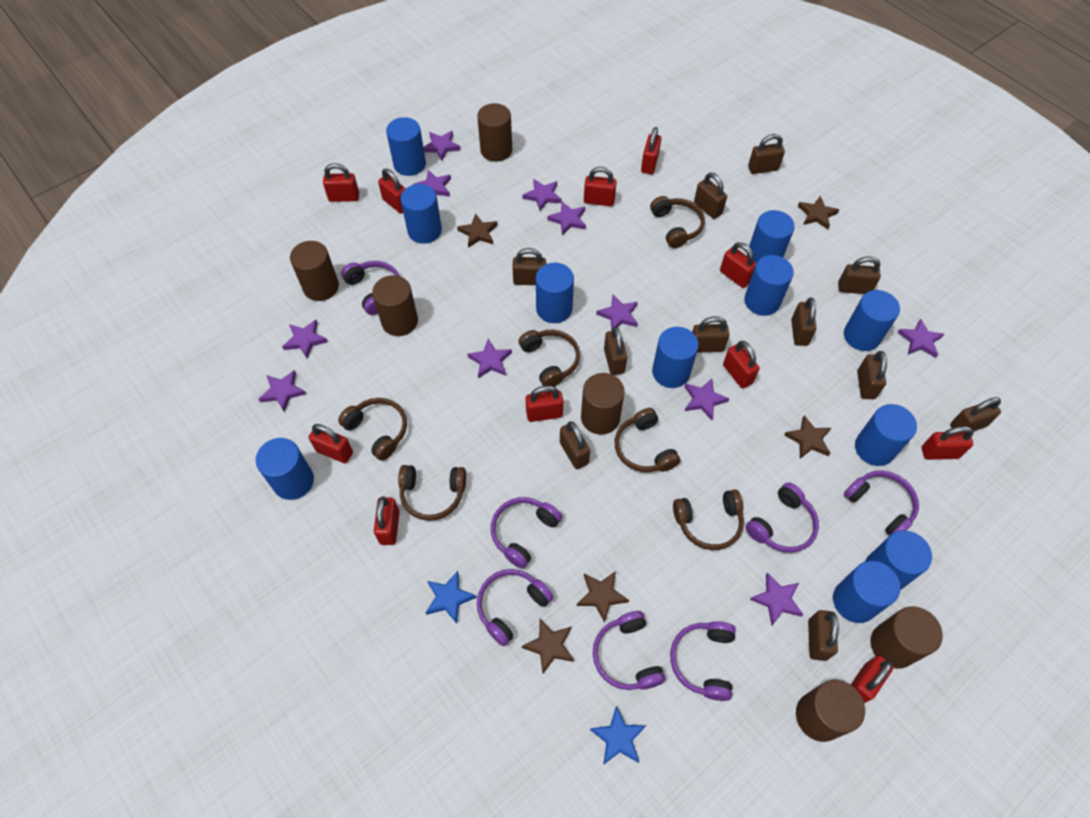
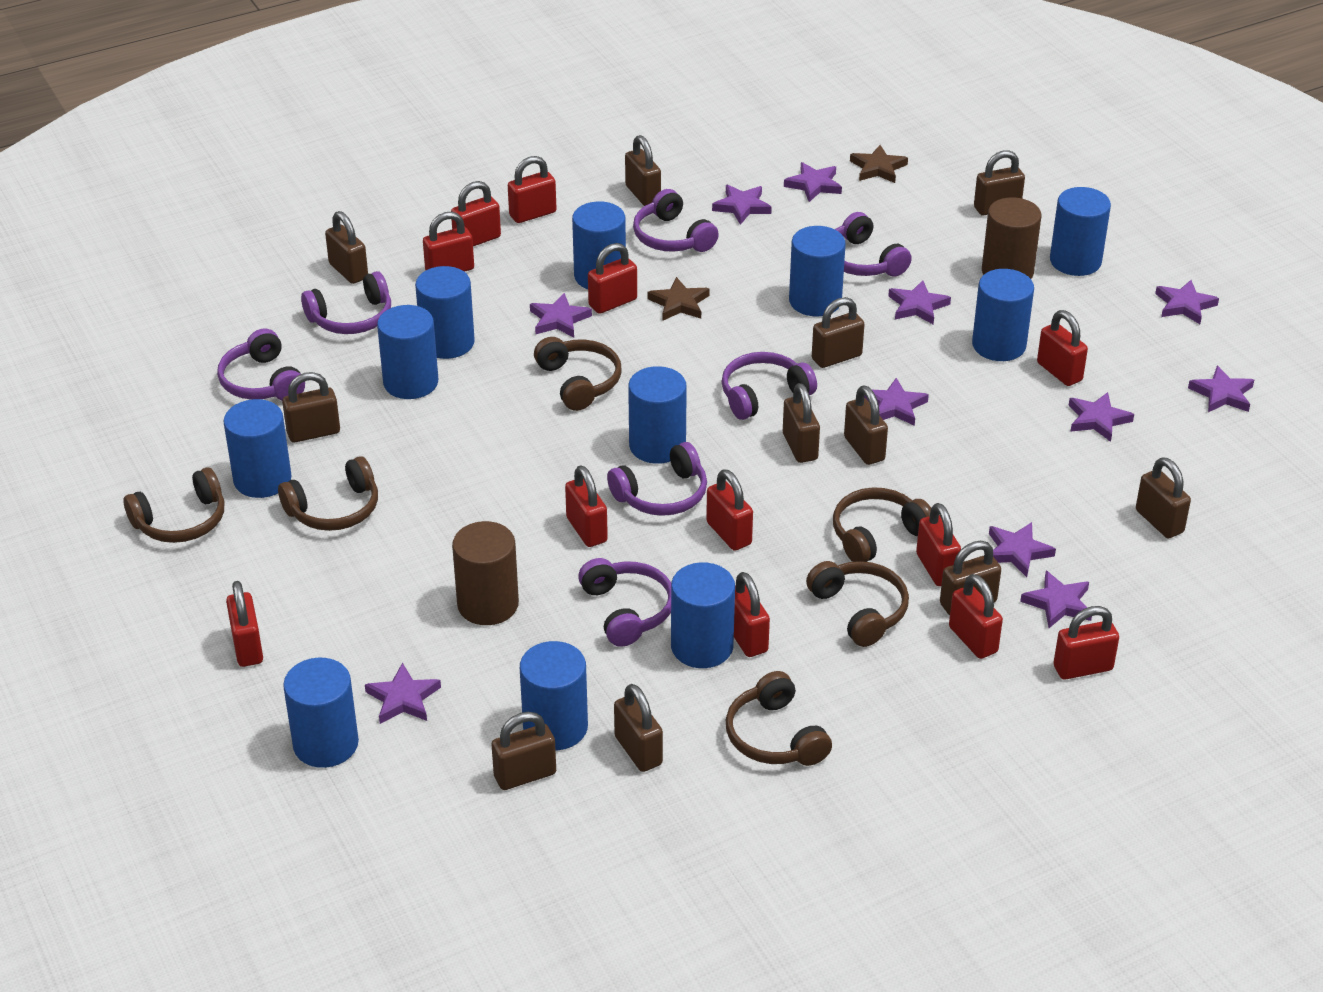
blue star: 2 -> 0
brown cylinder: 6 -> 2
brown star: 5 -> 2
red padlock: 11 -> 12

